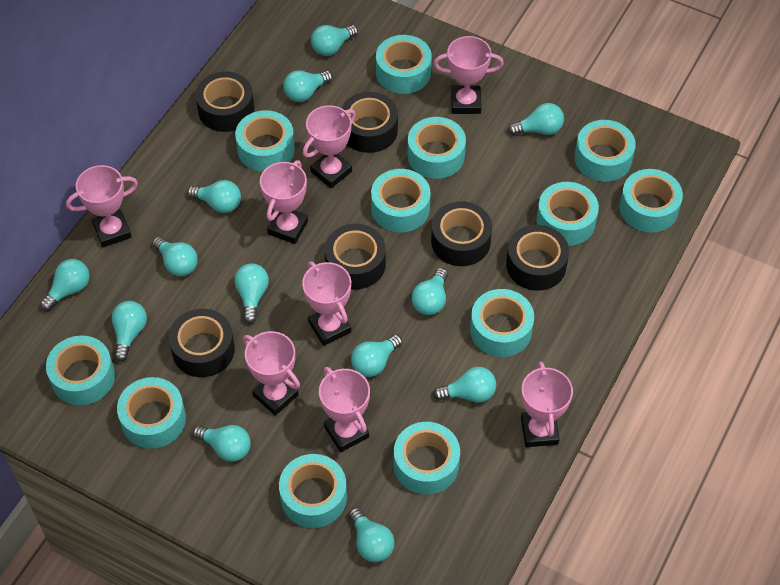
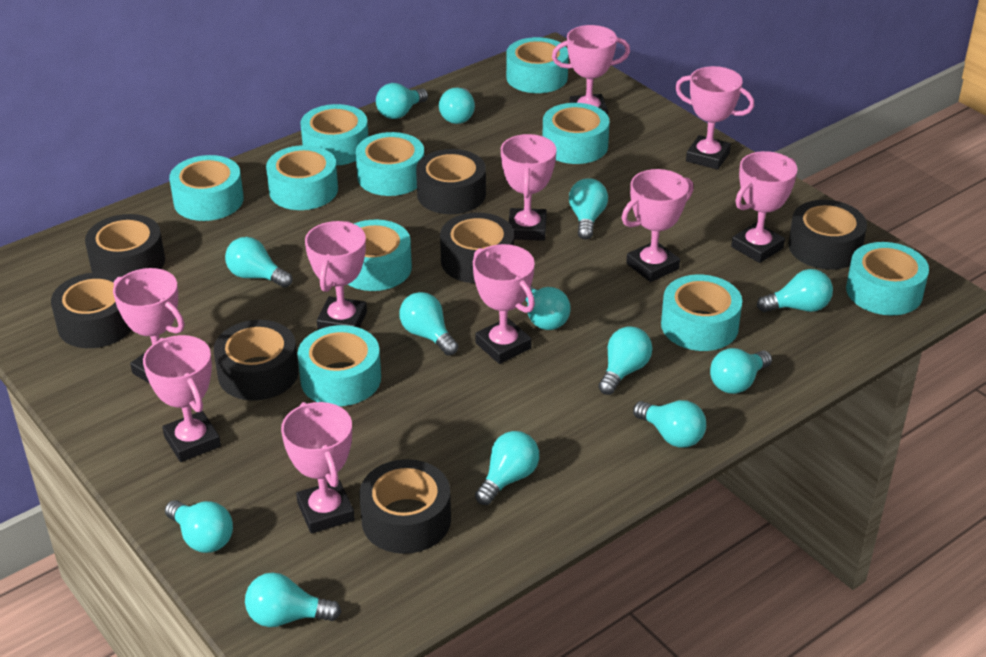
black tape: 6 -> 7
pink trophy: 8 -> 10
turquoise tape: 12 -> 10

